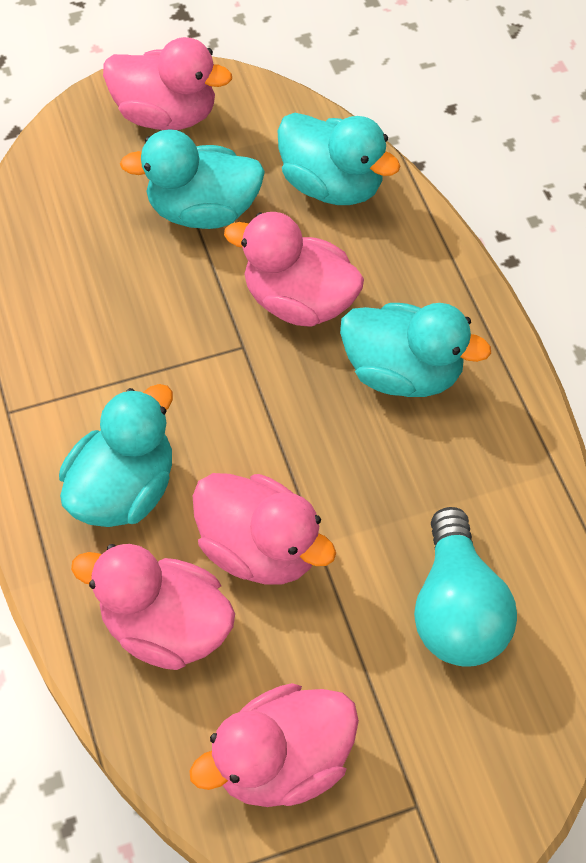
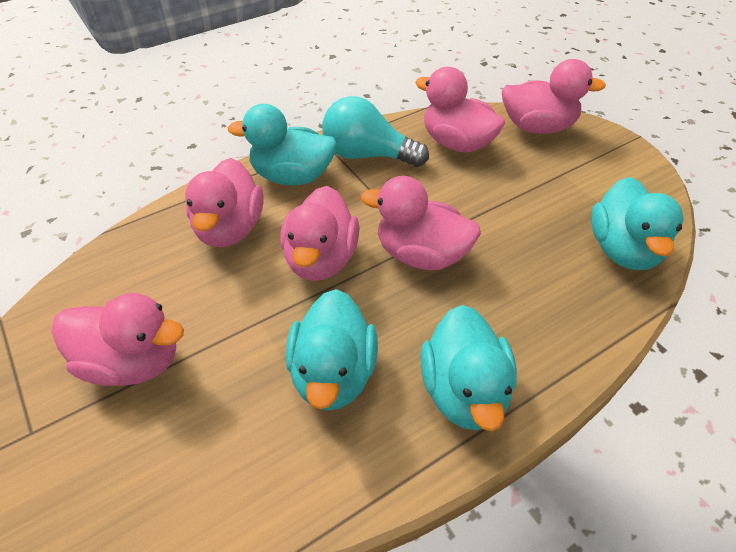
pink duck: 5 -> 6

